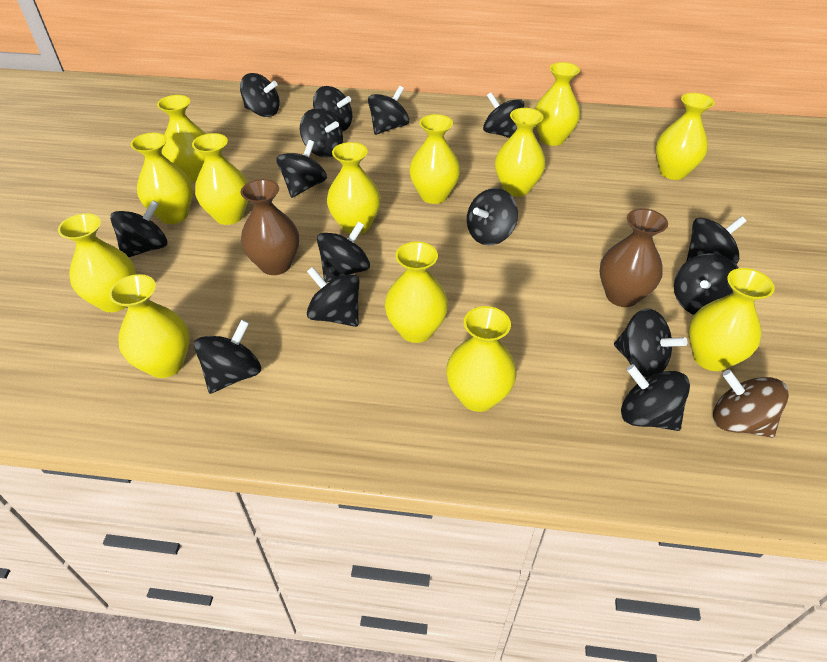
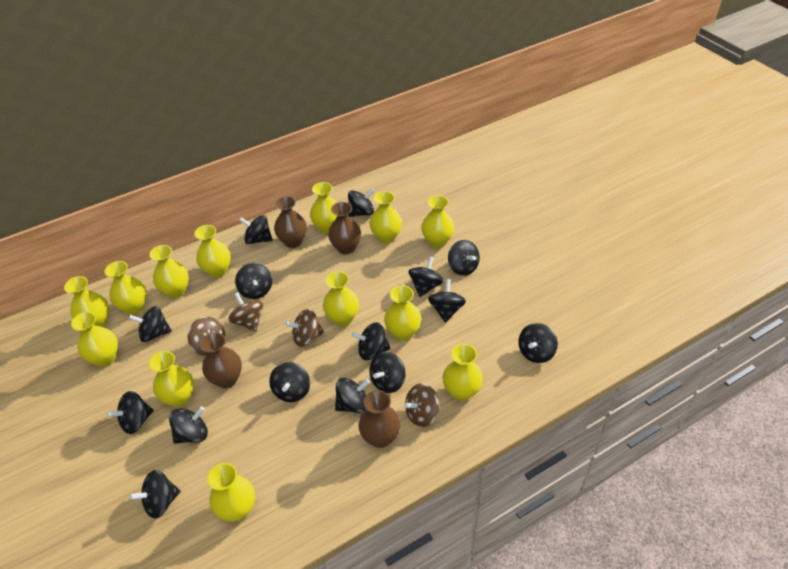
brown spinning top: 1 -> 4
brown vase: 2 -> 4

